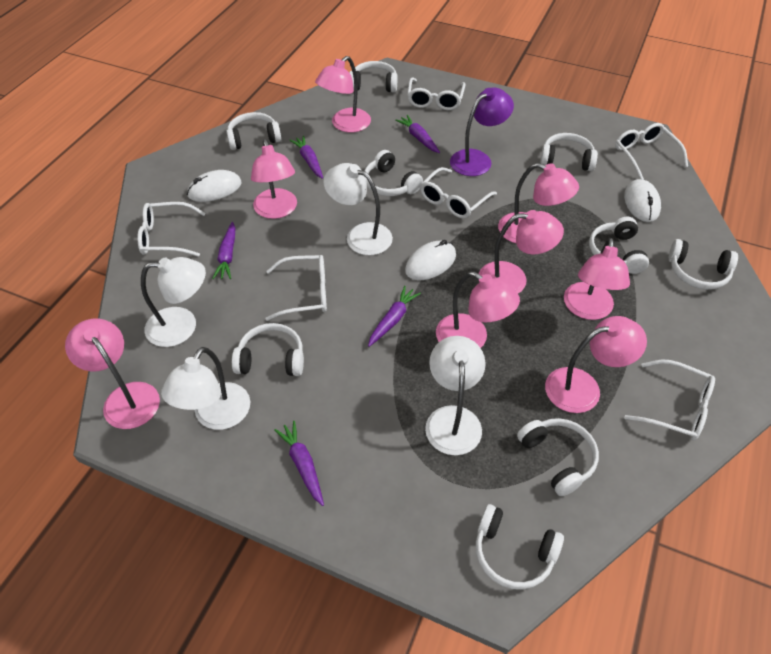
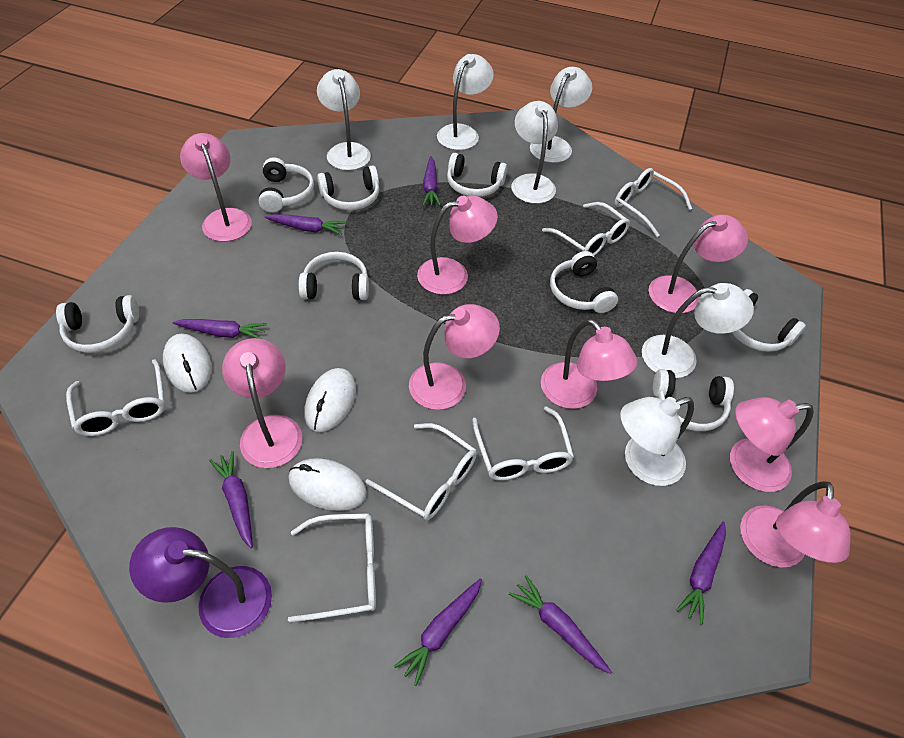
purple carrot: 5 -> 7
white headphones: 9 -> 8
white lamp: 4 -> 6

